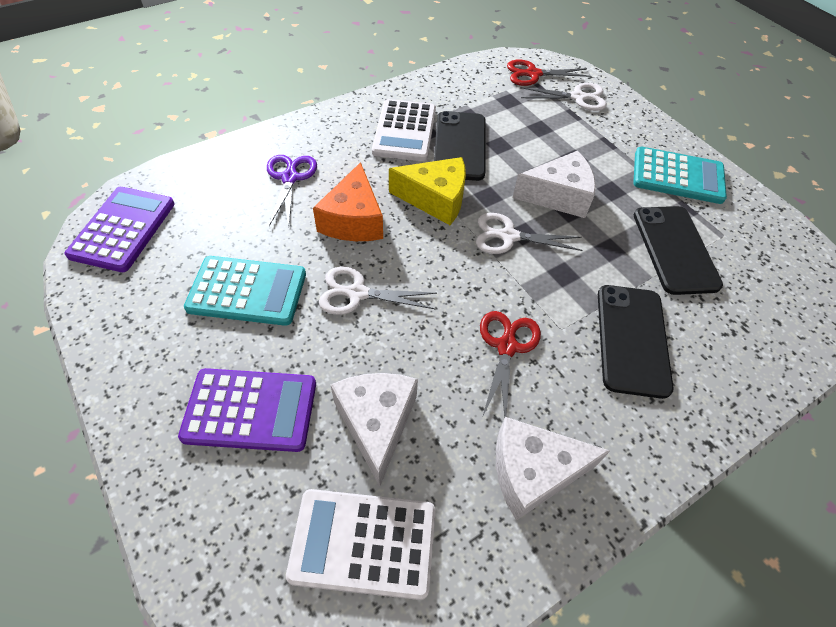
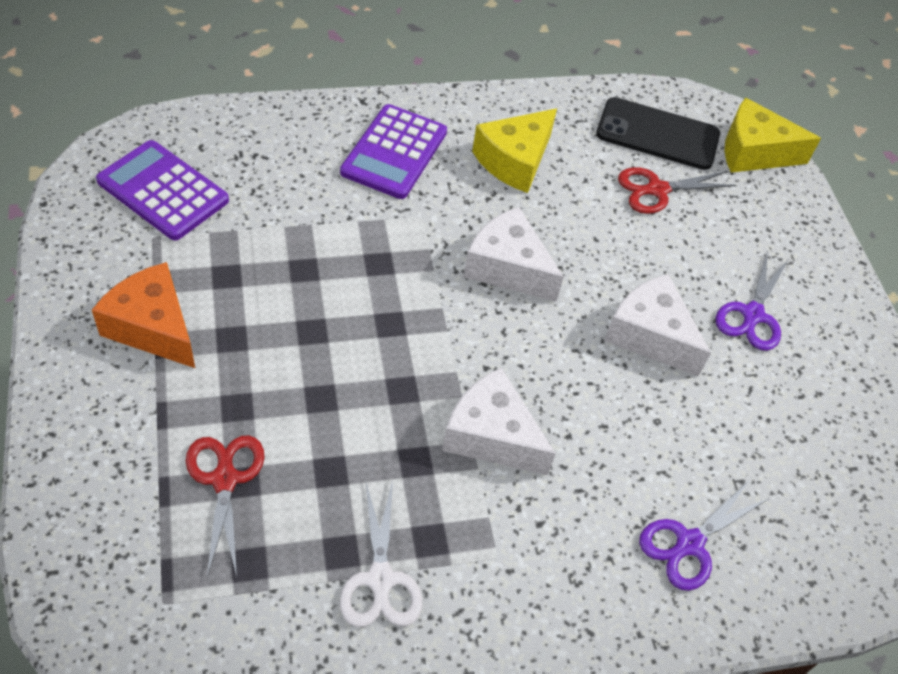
black phone: 3 -> 1
purple scissors: 1 -> 2
turquoise calculator: 2 -> 0
white calculator: 2 -> 0
white scissors: 3 -> 1
yellow cheese: 1 -> 2

